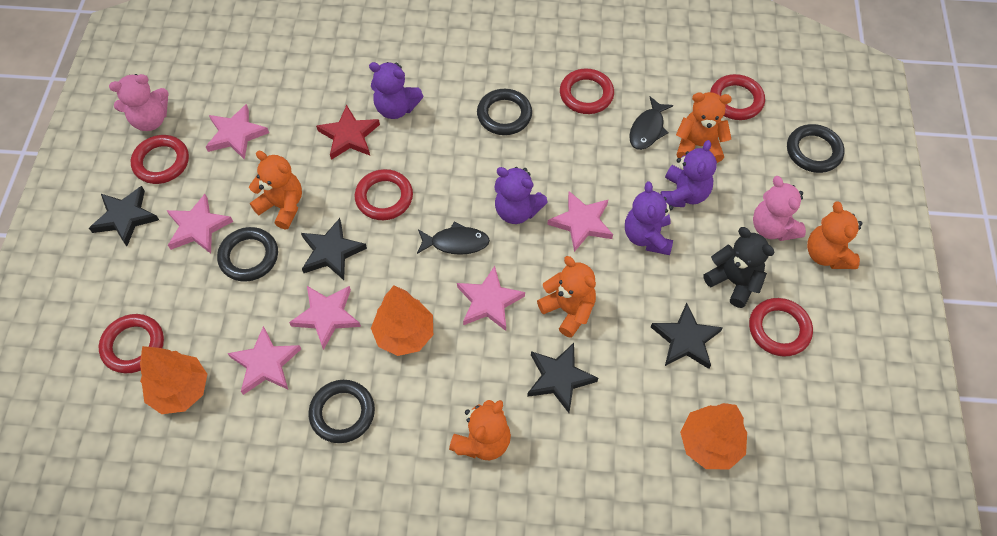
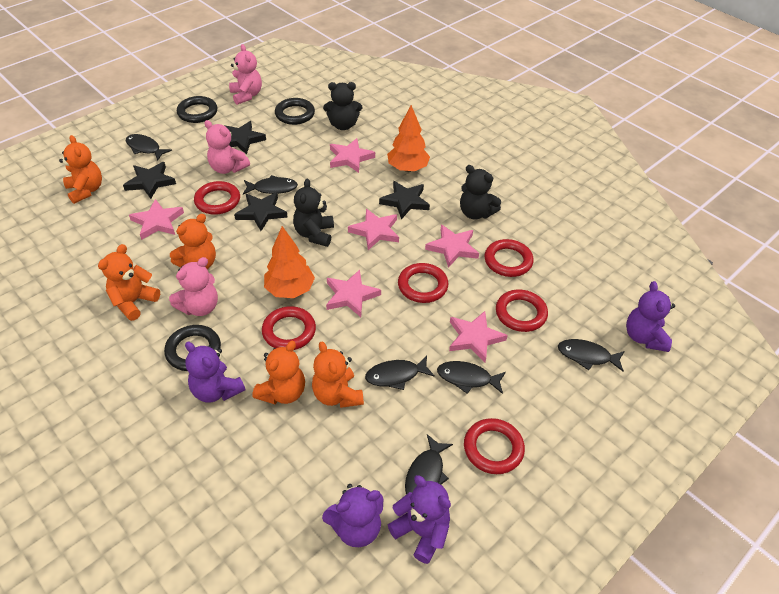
black fish: 2 -> 6
black ring: 4 -> 3
black teddy bear: 1 -> 3
orange tree: 3 -> 2
pink teddy bear: 2 -> 3
red star: 1 -> 0

